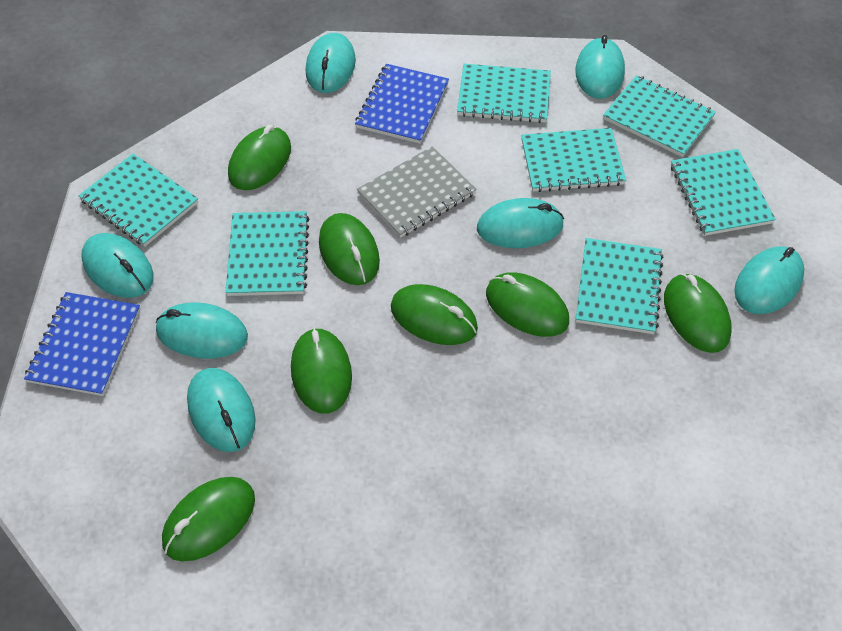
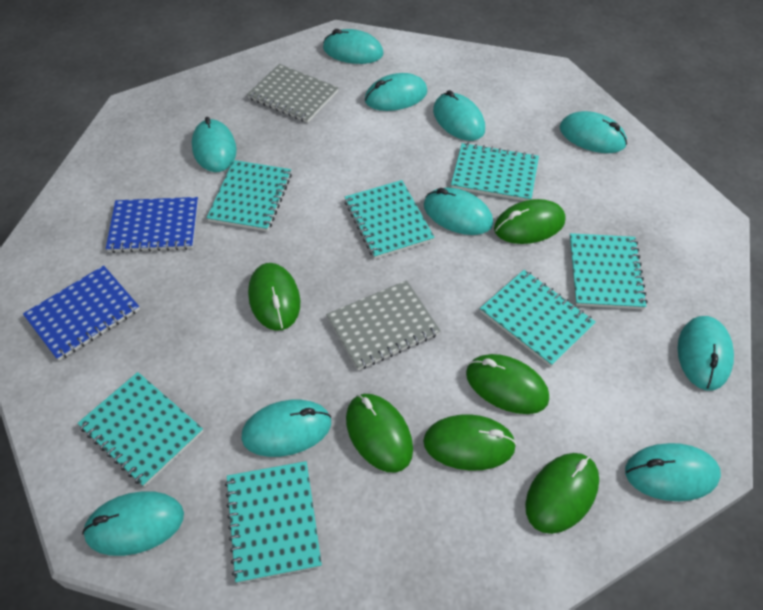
green mouse: 7 -> 6
grey notebook: 1 -> 2
turquoise mouse: 7 -> 10

